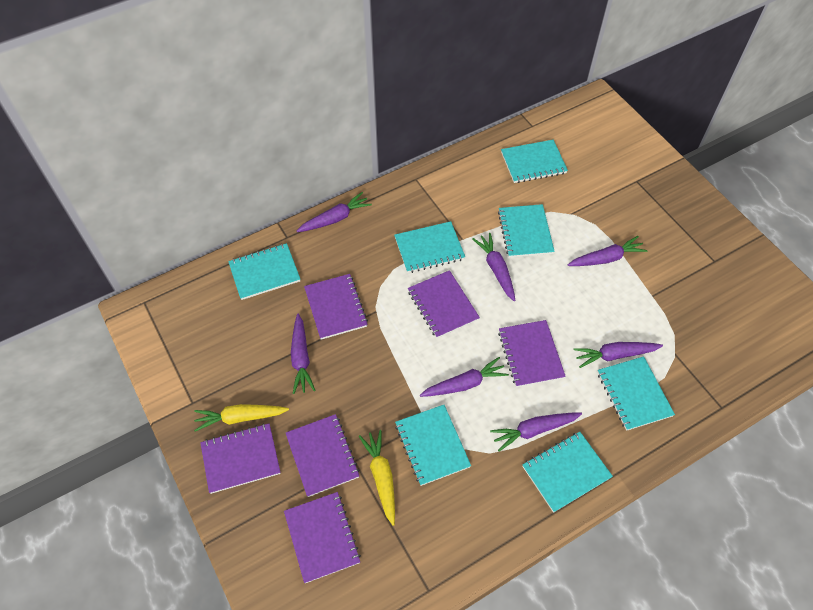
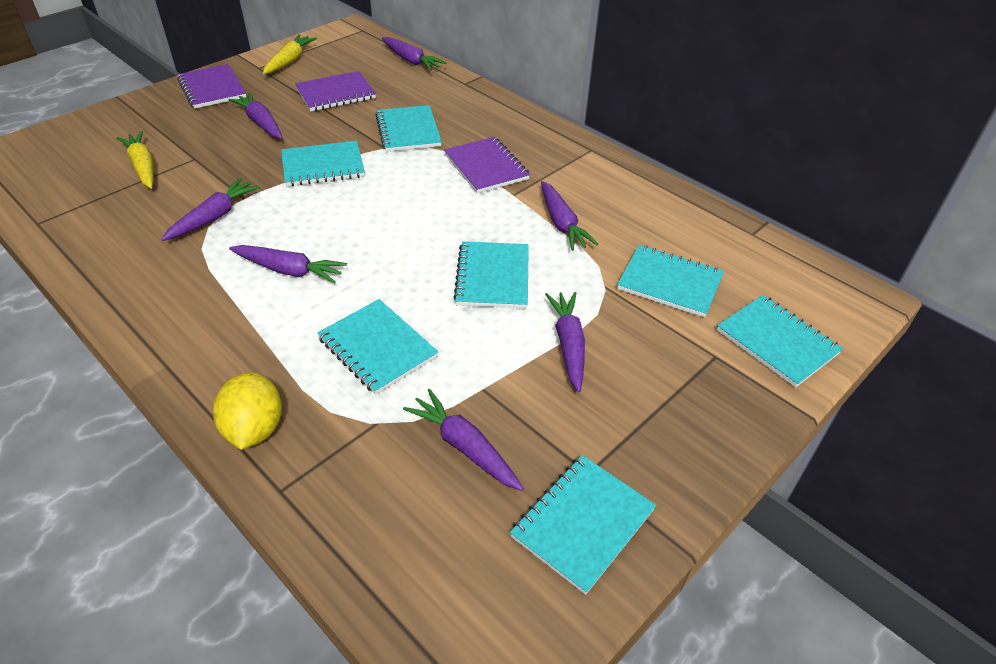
purple notebook: 6 -> 3
yellow lemon: 0 -> 1

